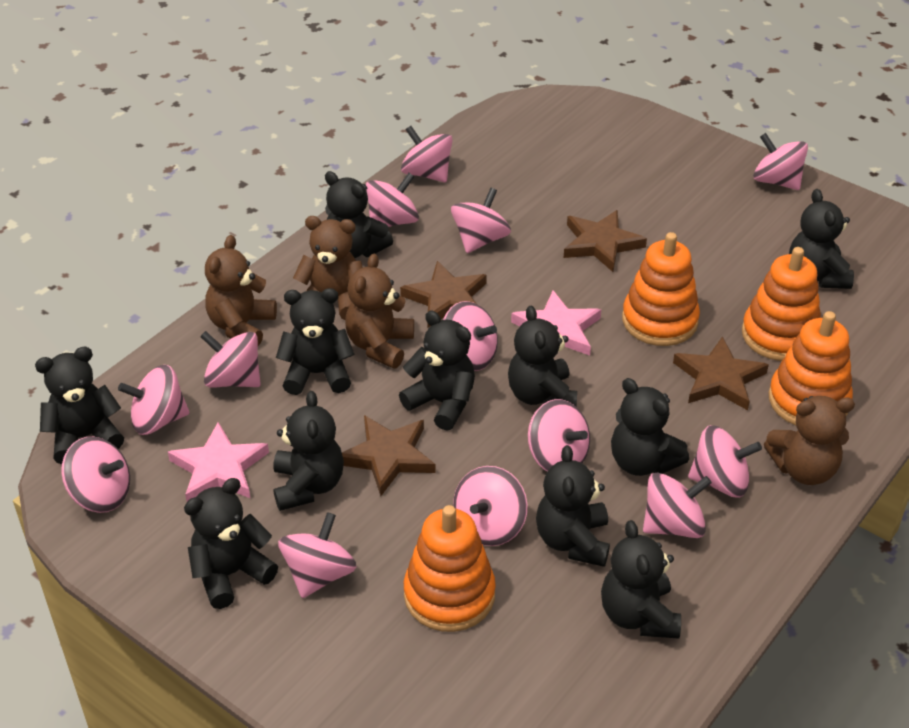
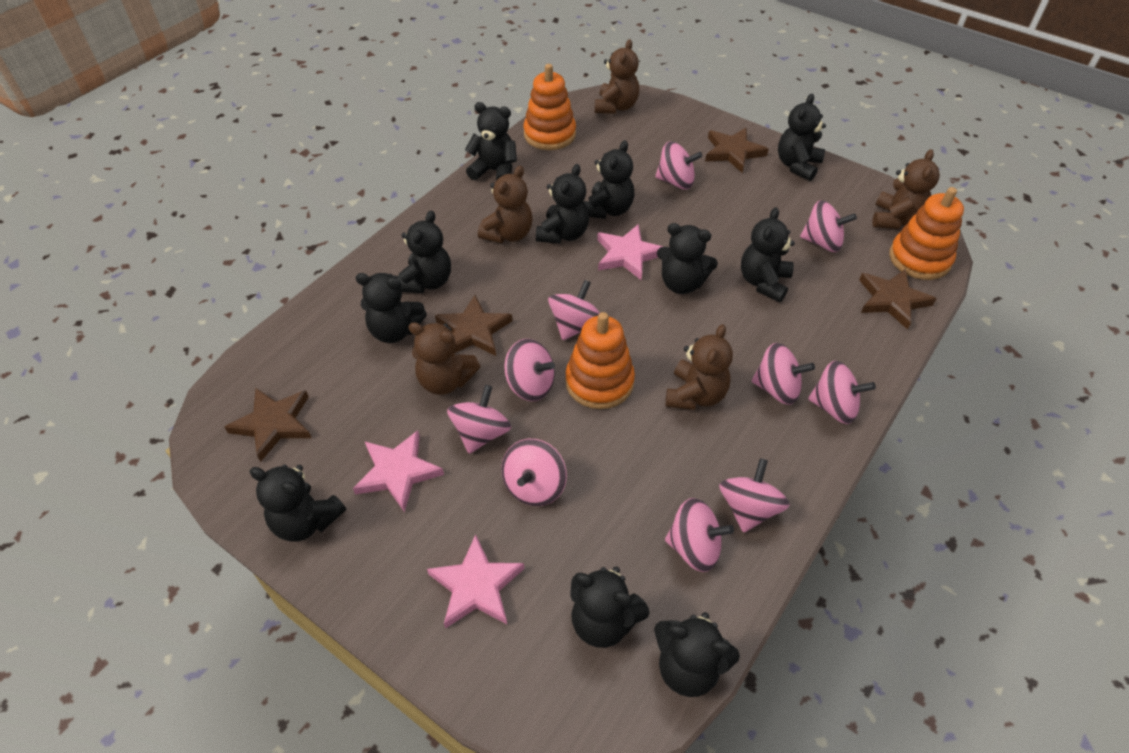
brown teddy bear: 4 -> 5
orange stacking toy: 4 -> 3
pink spinning top: 13 -> 10
pink star: 2 -> 3

